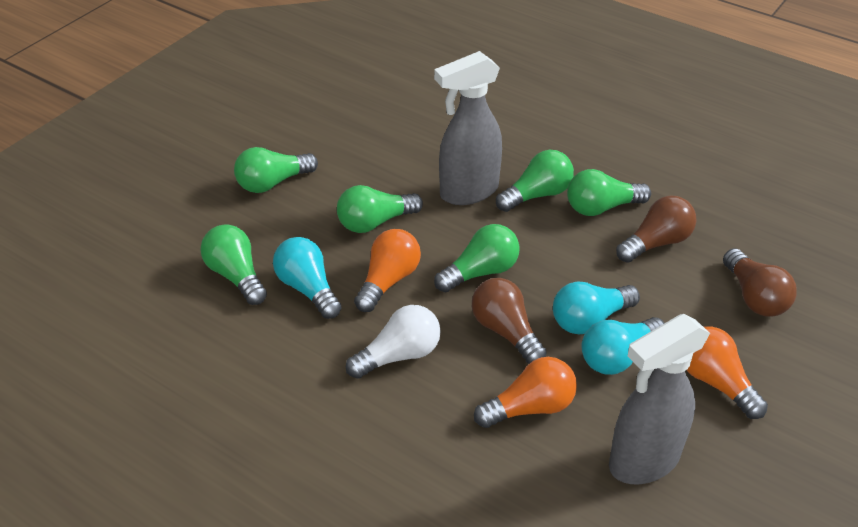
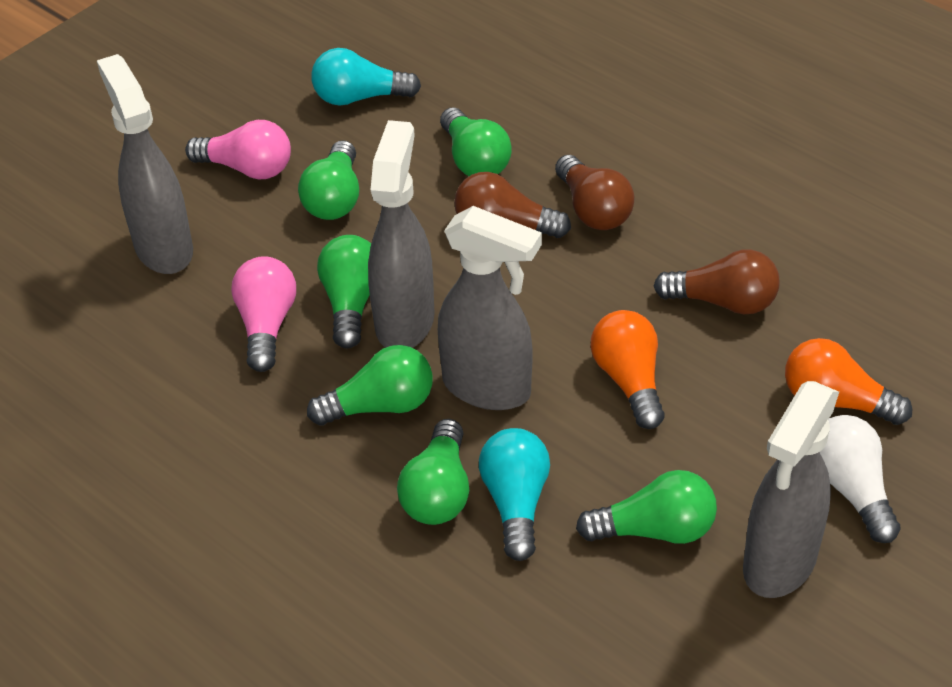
grey spray bottle: 2 -> 4
orange light bulb: 3 -> 2
pink light bulb: 0 -> 2
turquoise light bulb: 3 -> 2

